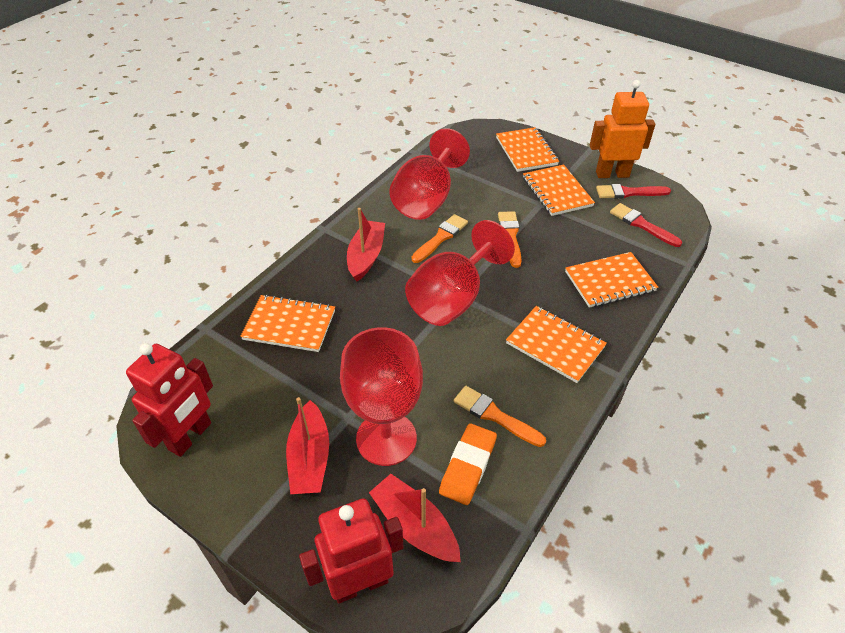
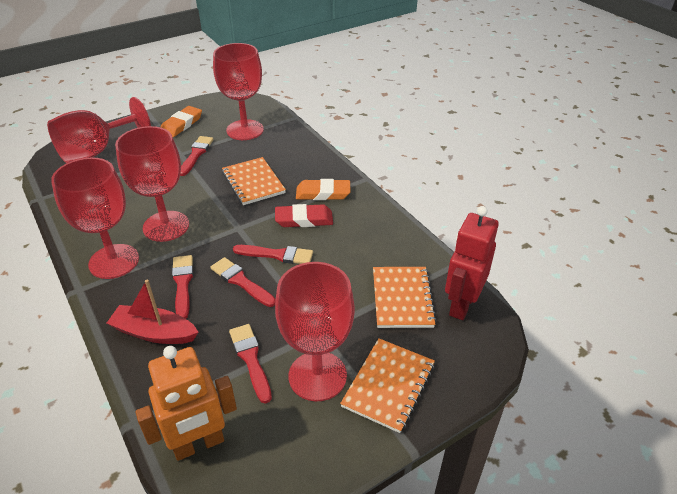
orange brush: 3 -> 0
orange eraser: 1 -> 2
orange notebook: 5 -> 3
red boat: 3 -> 1
red brush: 2 -> 5
red eraser: 0 -> 1
red goblet: 3 -> 5
red robot: 2 -> 1

